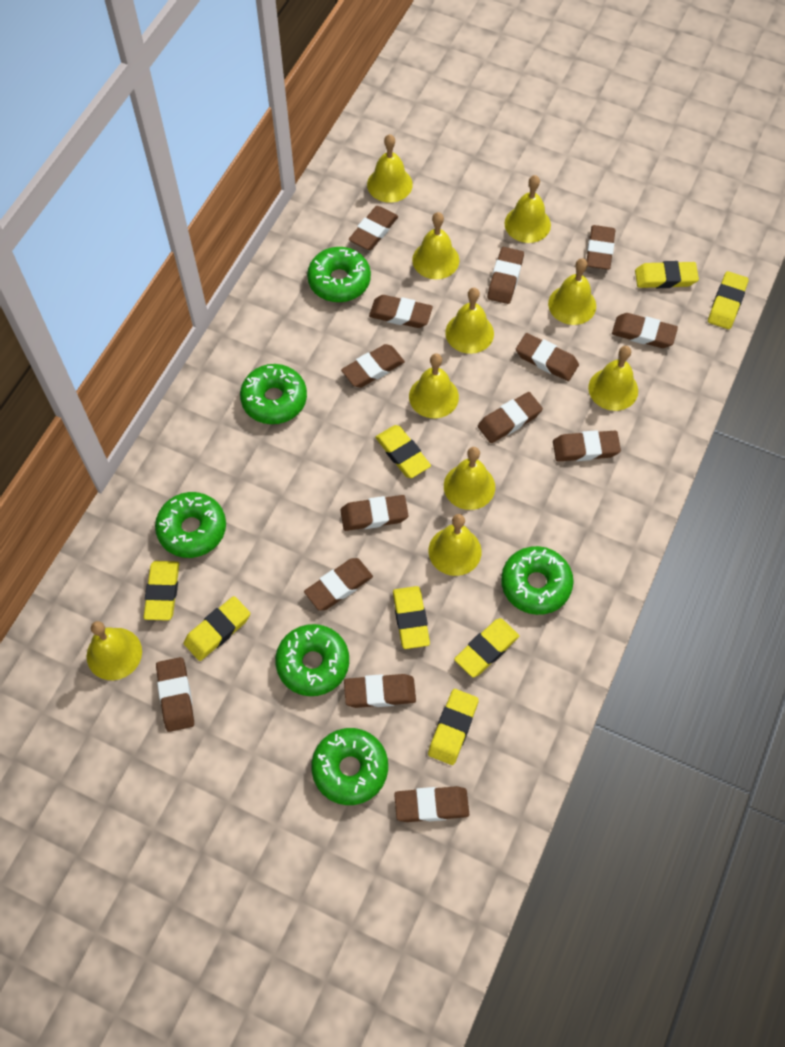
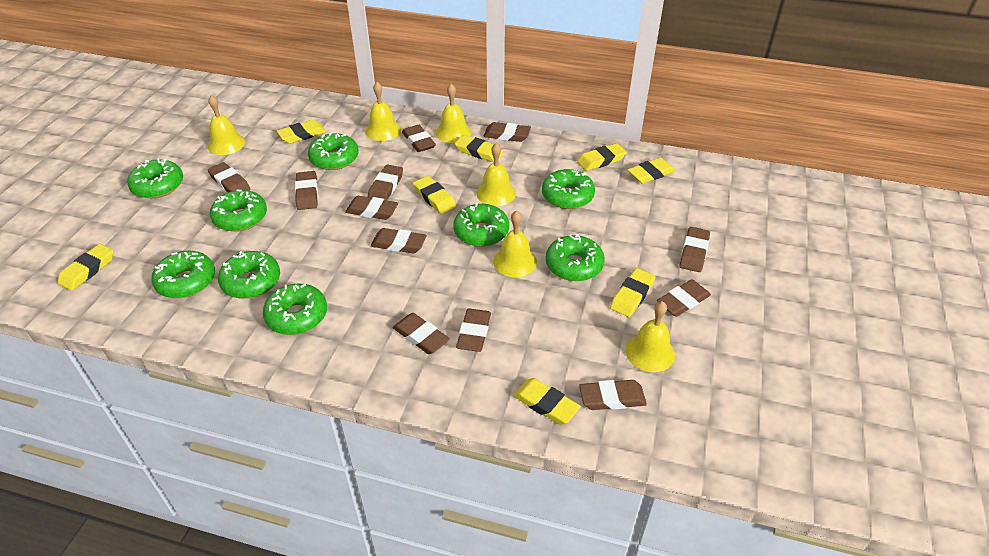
brown eraser: 14 -> 12
green donut: 6 -> 9
yellow bell: 10 -> 6

